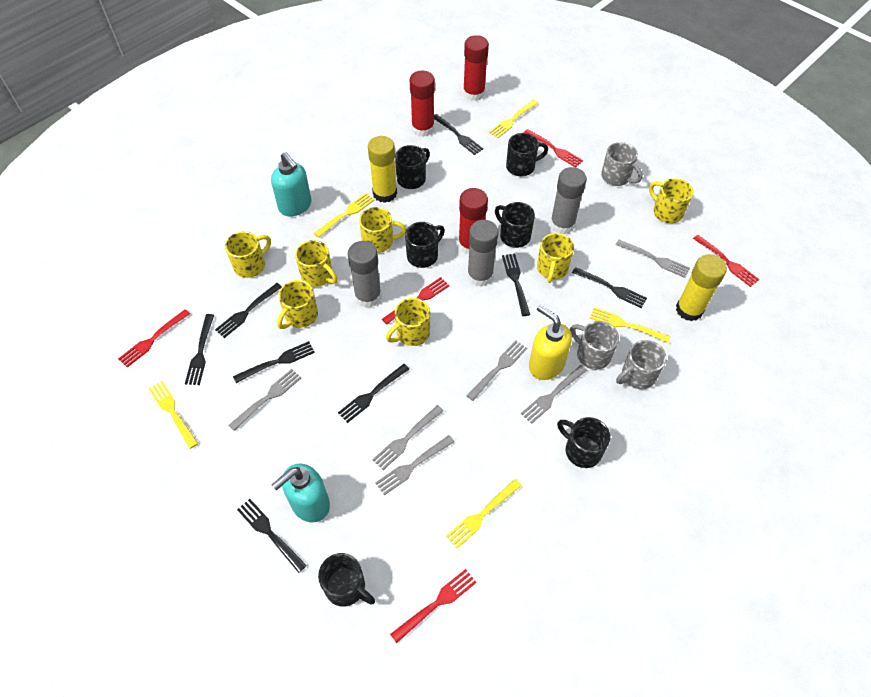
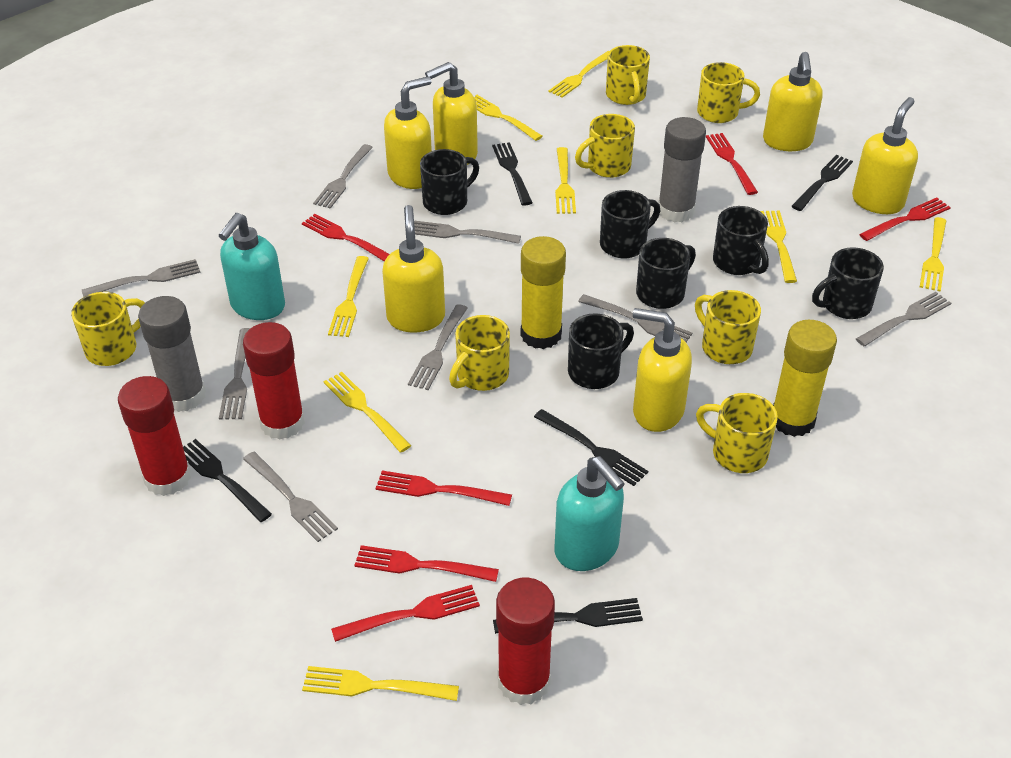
black fork: 8 -> 5
grey fork: 6 -> 8
grey glue stick: 3 -> 2
grey mug: 3 -> 0
red fork: 5 -> 6
yellow fork: 5 -> 8
yellow soap dispenser: 1 -> 6

